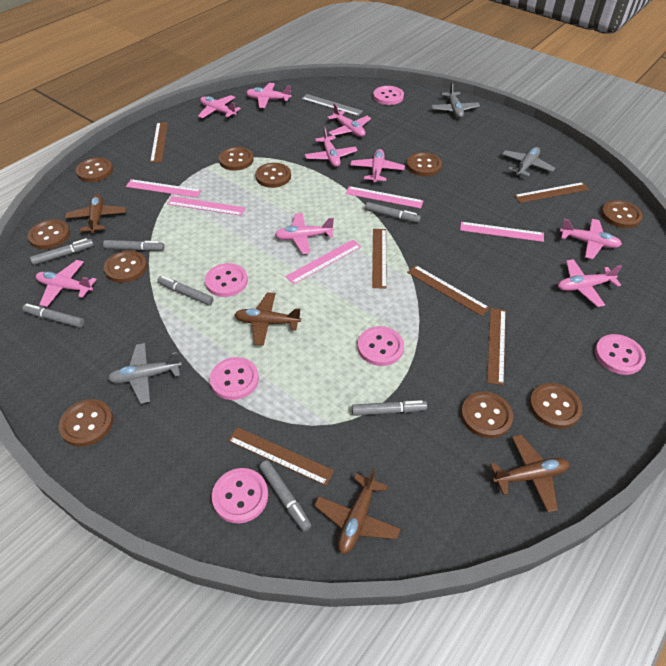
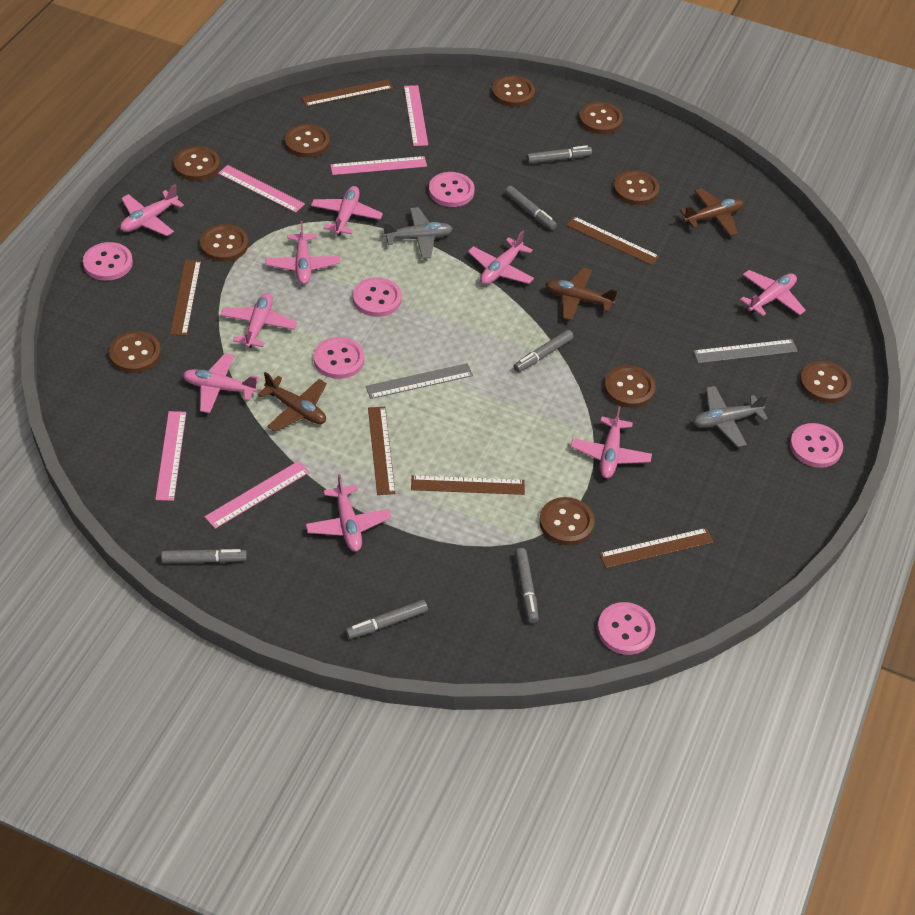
brown plane: 4 -> 3
grey marker: 7 -> 6
grey plane: 3 -> 2
grey ruler: 1 -> 2

